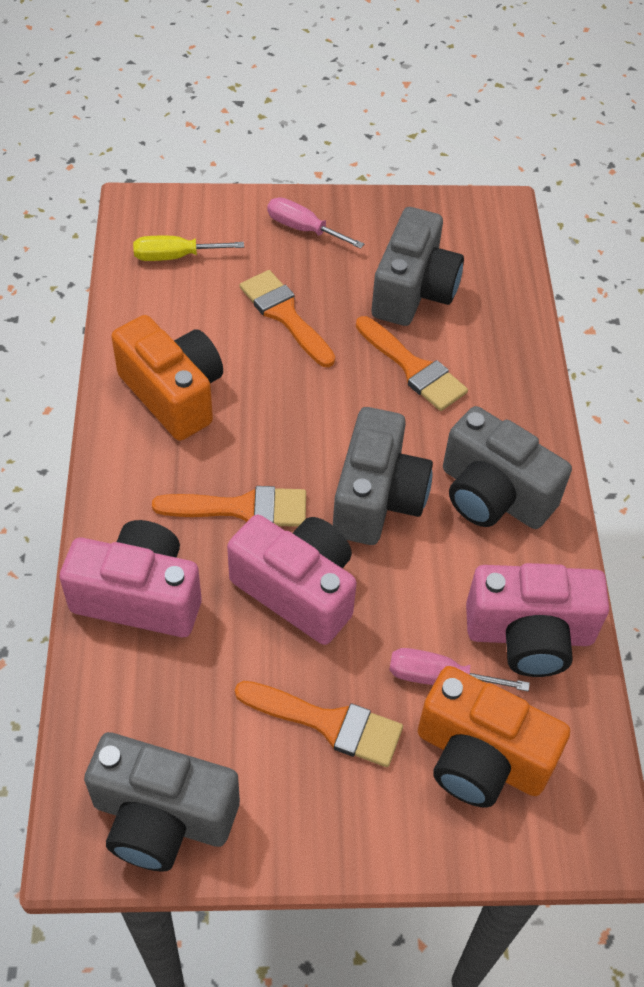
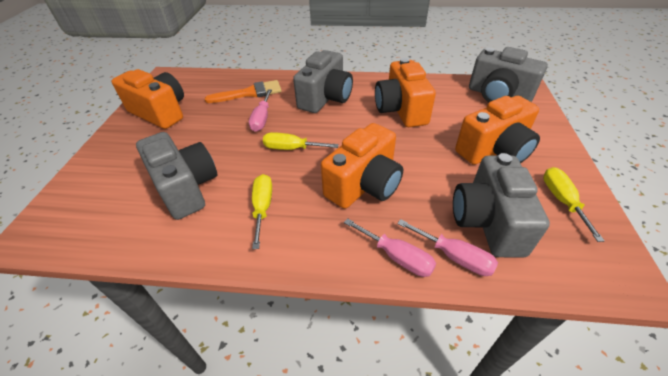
orange brush: 4 -> 1
orange camera: 2 -> 4
pink camera: 3 -> 0
pink screwdriver: 2 -> 3
yellow screwdriver: 1 -> 3

